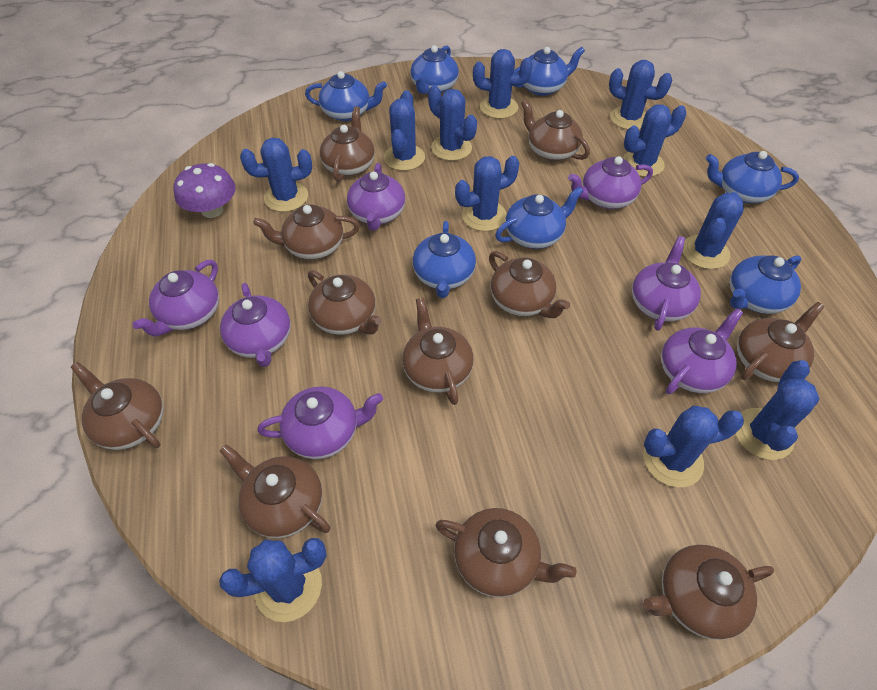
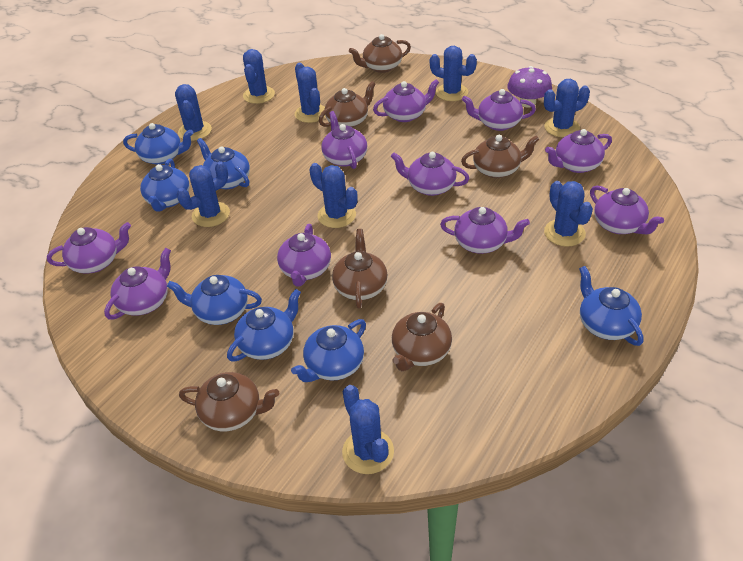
blue cactus: 11 -> 9
brown teapot: 11 -> 6
purple teapot: 7 -> 10

